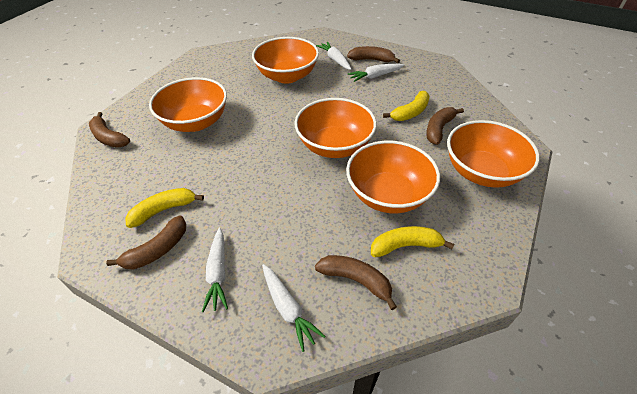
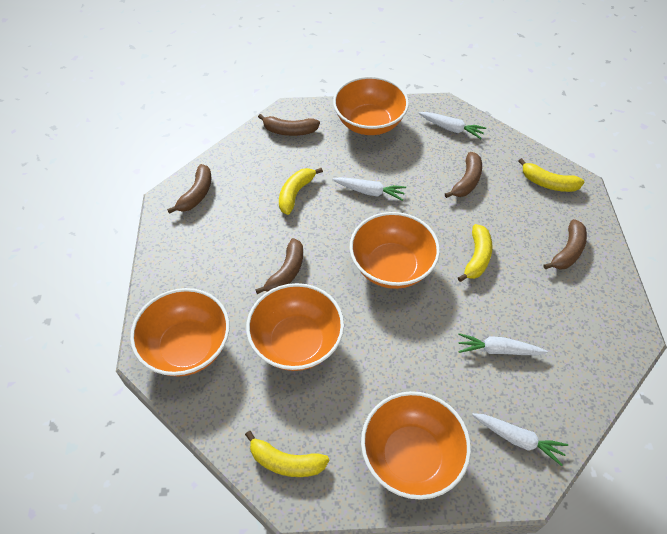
yellow banana: 3 -> 4

